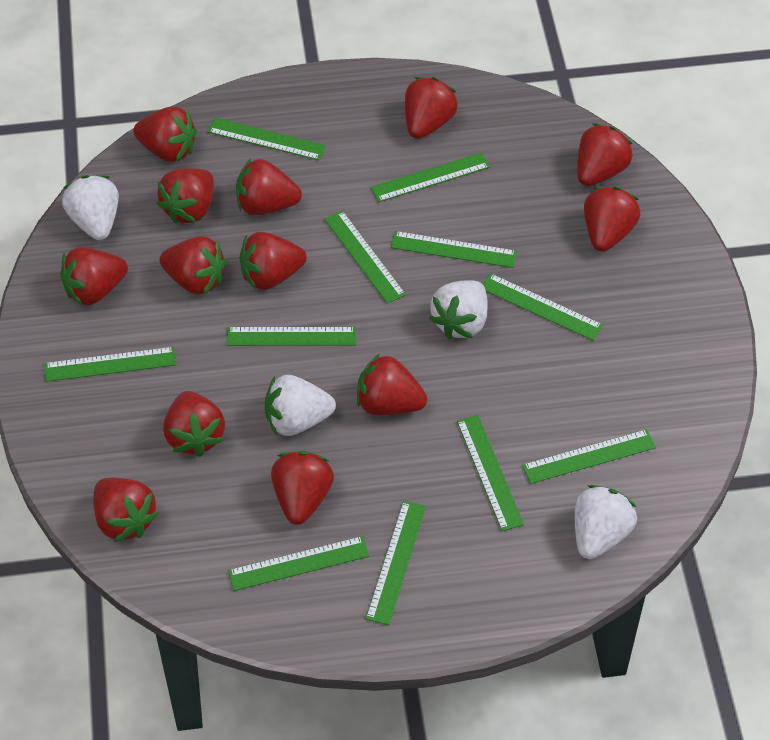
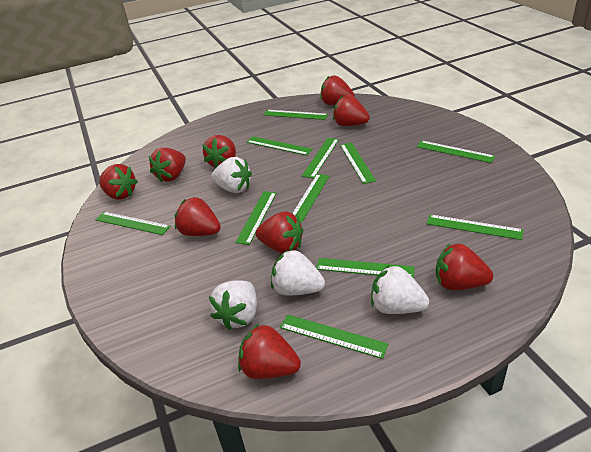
red strawberry: 13 -> 9

